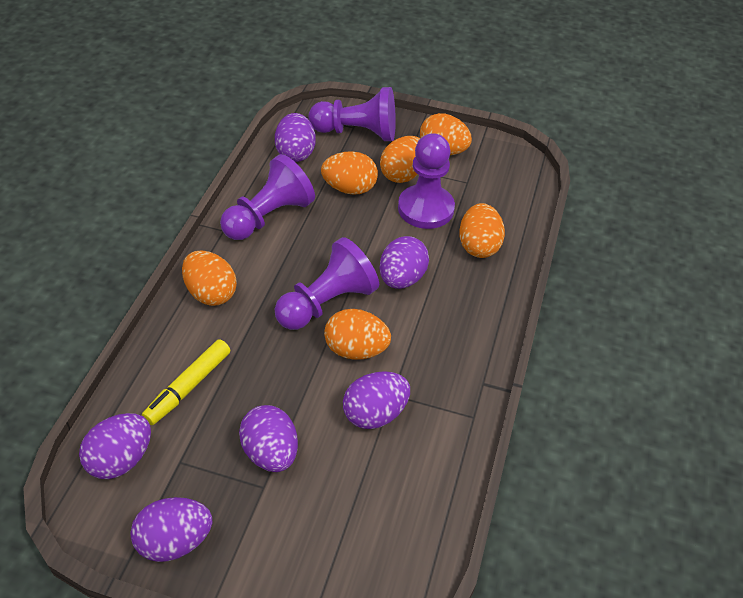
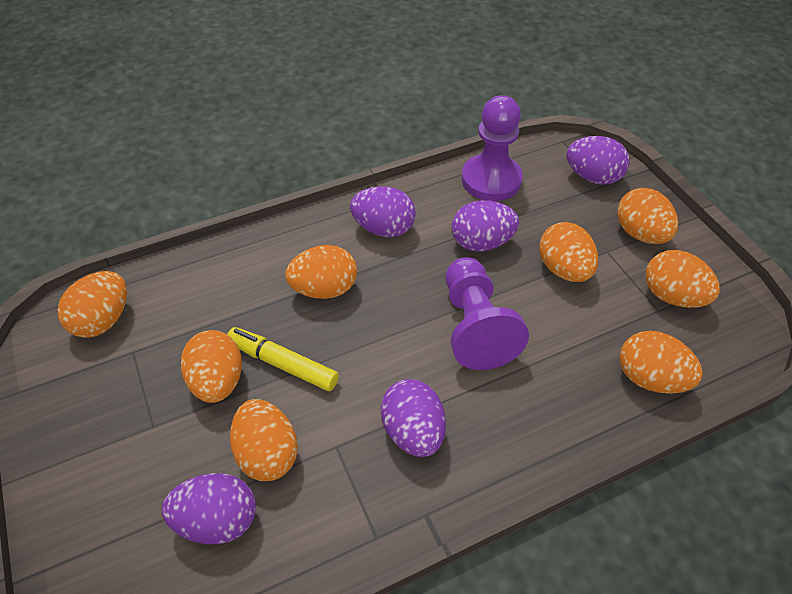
orange egg: 6 -> 8
purple egg: 6 -> 5
purple pawn: 4 -> 2

